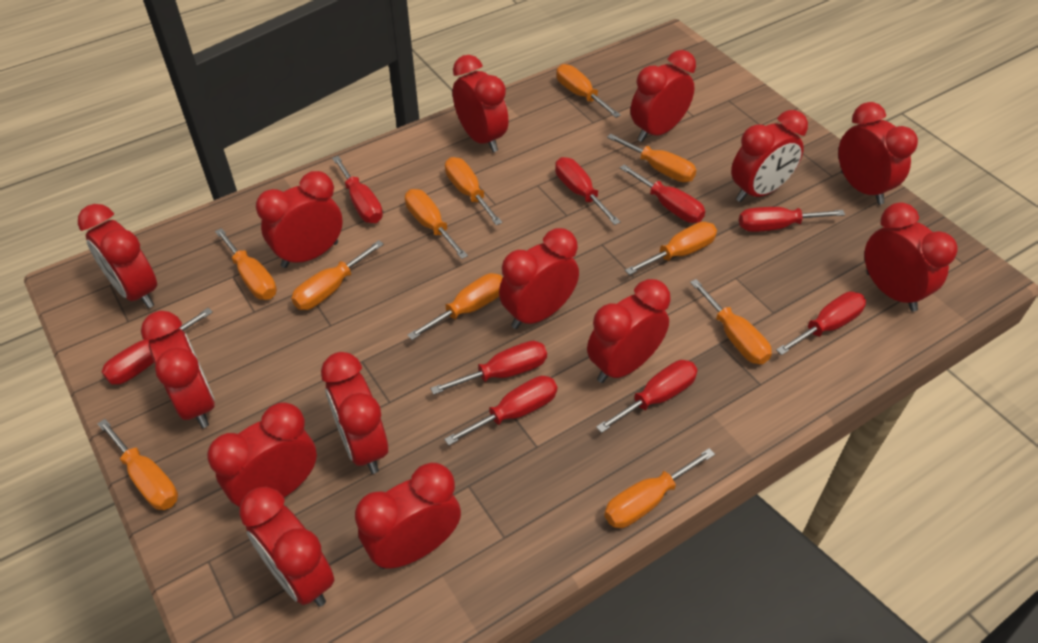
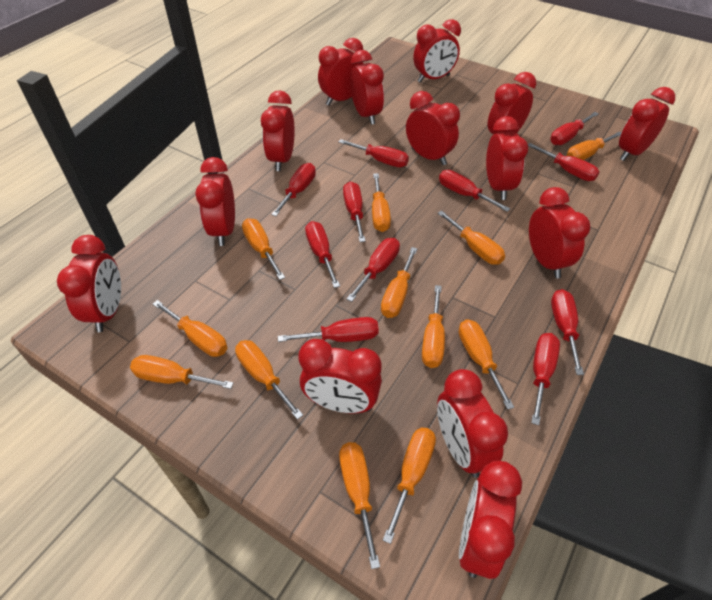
orange screwdriver: 11 -> 12
red screwdriver: 9 -> 11

